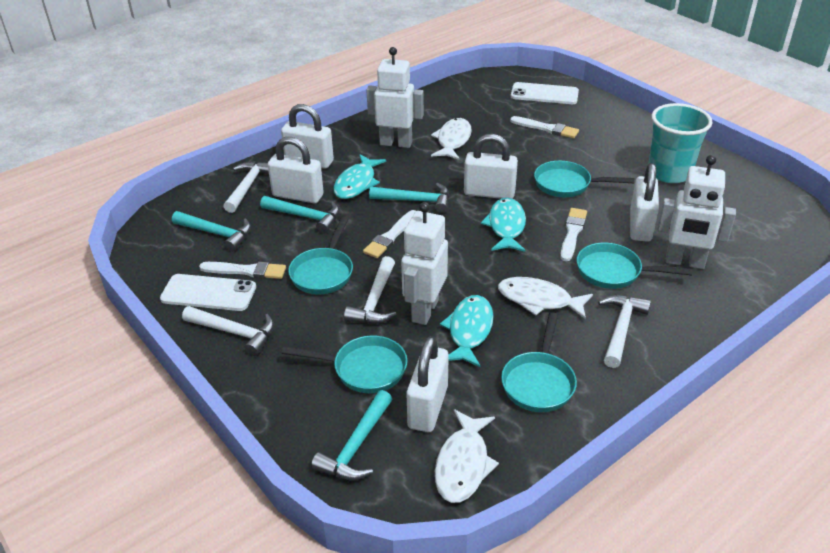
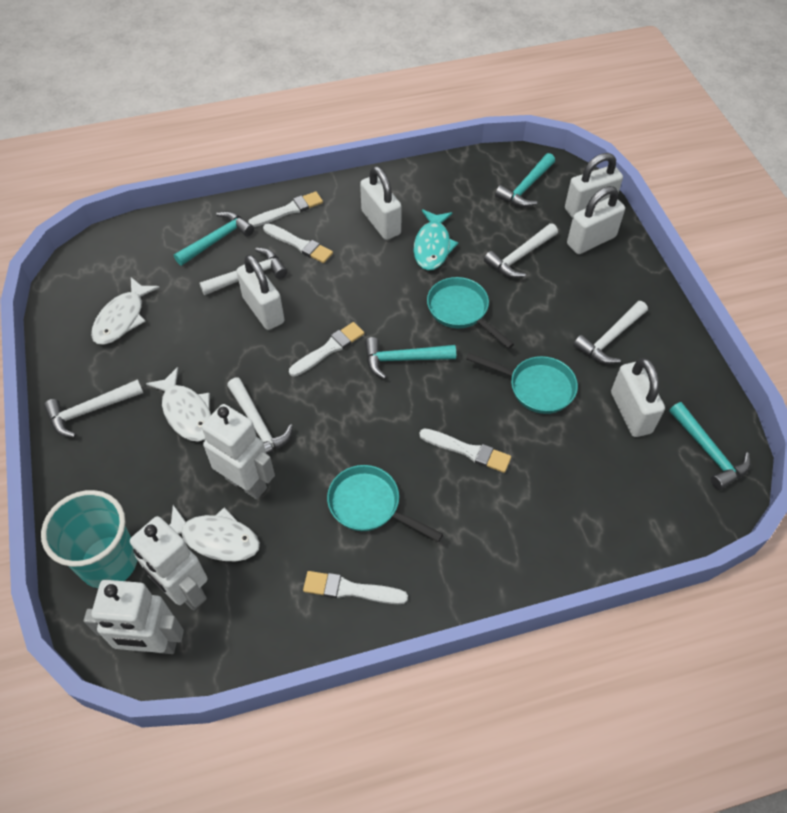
turquoise fish: 3 -> 1
turquoise pan: 5 -> 3
white brush: 4 -> 5
white hammer: 4 -> 5
white phone: 2 -> 0

